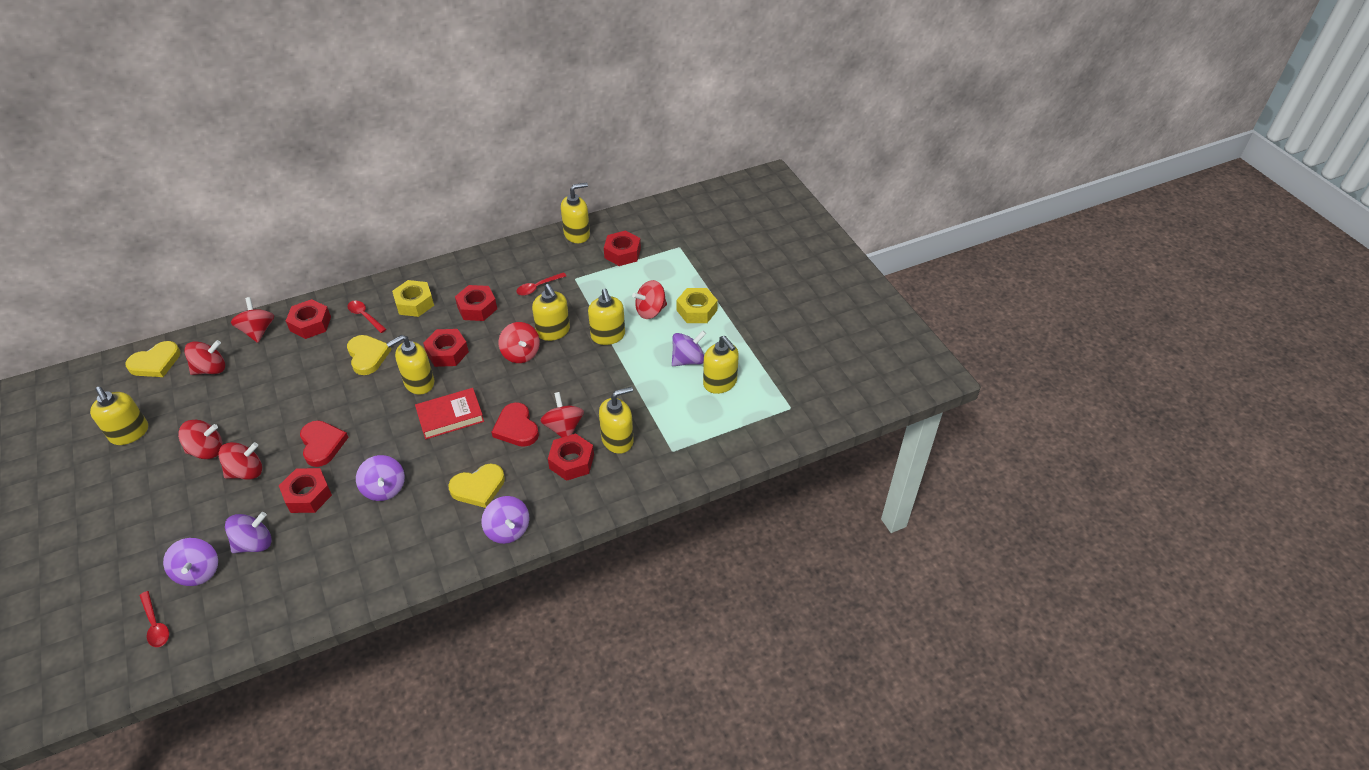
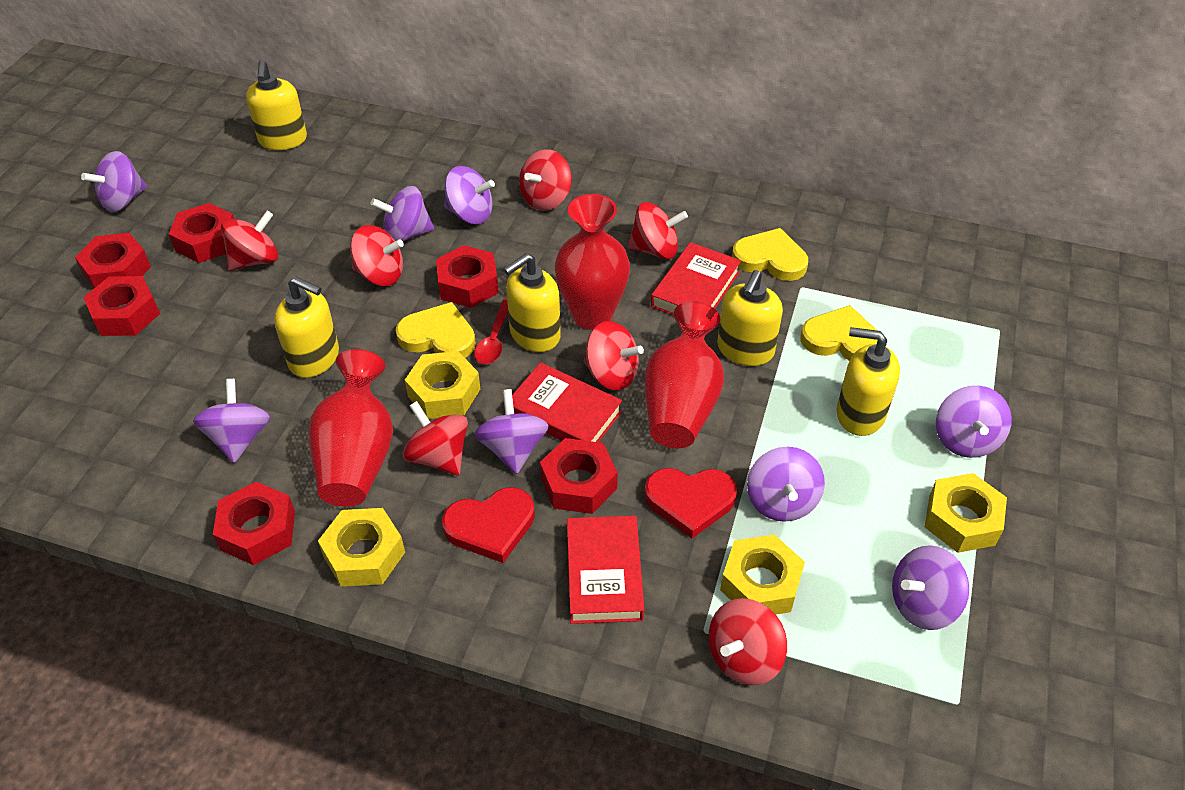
purple spinning top: 5 -> 8
red book: 1 -> 3
red spoon: 3 -> 1
red vase: 0 -> 3
yellow nut: 2 -> 4
yellow soap dispenser: 7 -> 5

